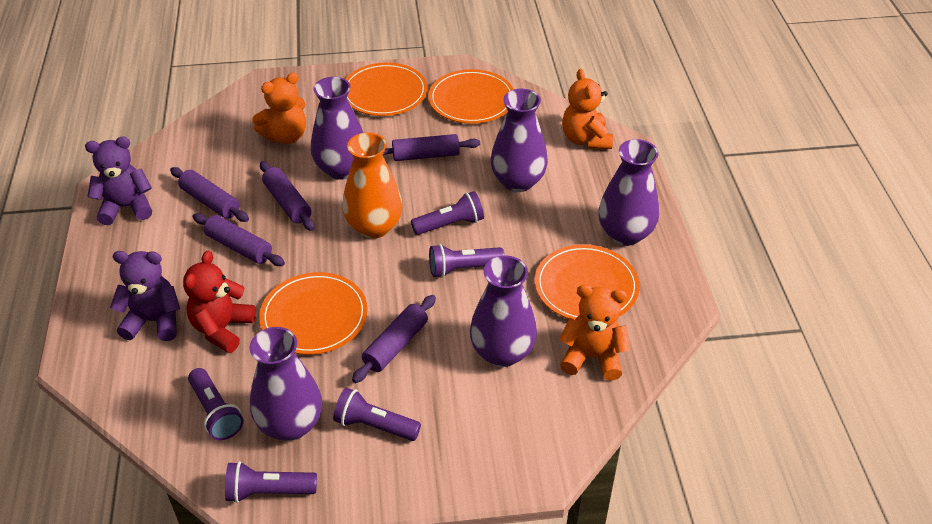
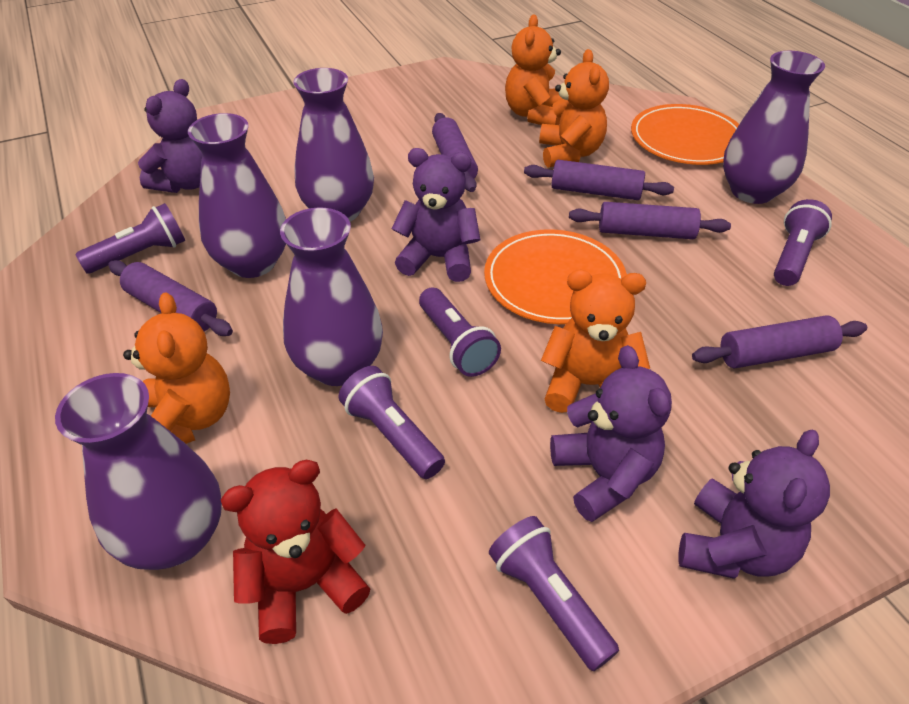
orange plate: 4 -> 2
orange teddy bear: 3 -> 4
orange vase: 1 -> 0
purple teddy bear: 2 -> 4

